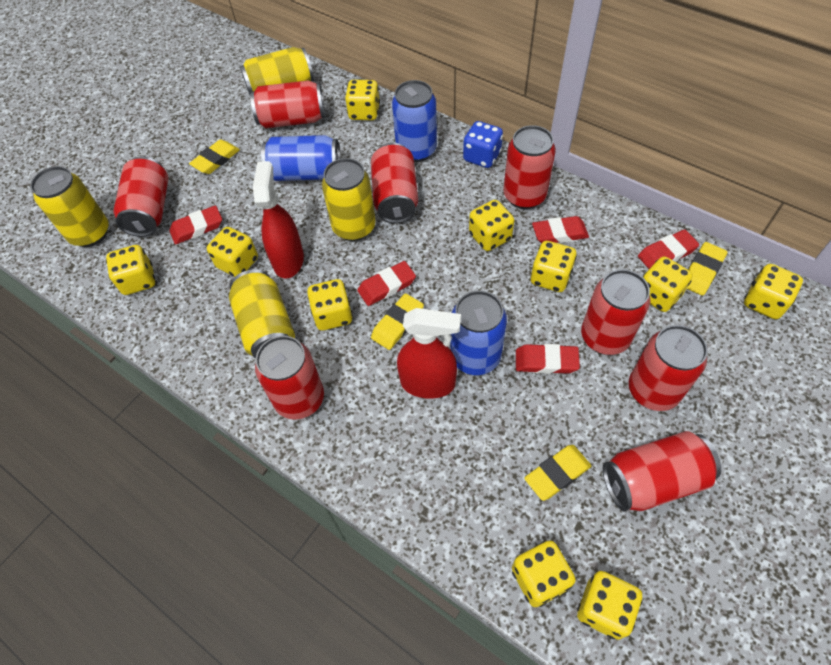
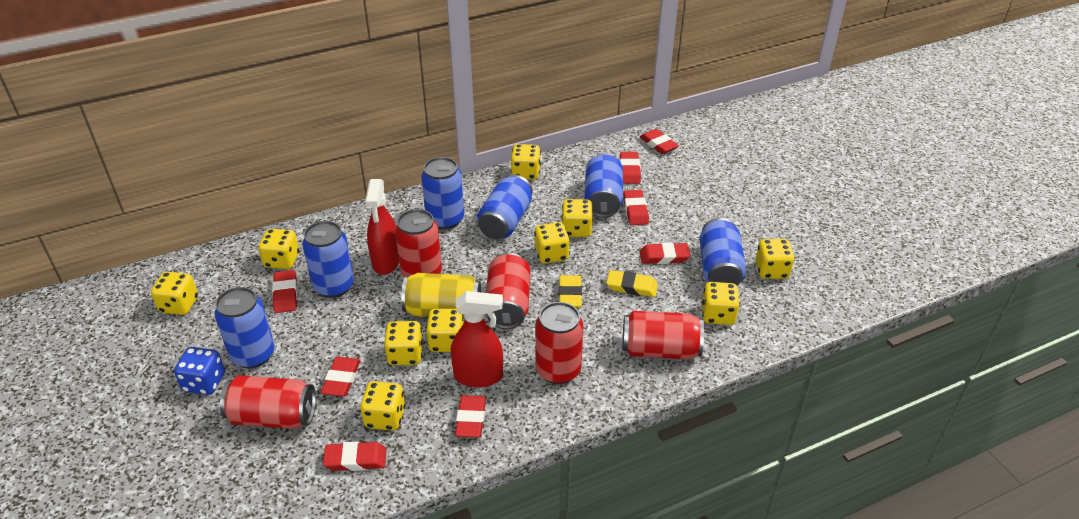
blue can: 3 -> 6
red can: 8 -> 5
red eraser: 5 -> 8
yellow can: 4 -> 1
yellow eraser: 4 -> 2

